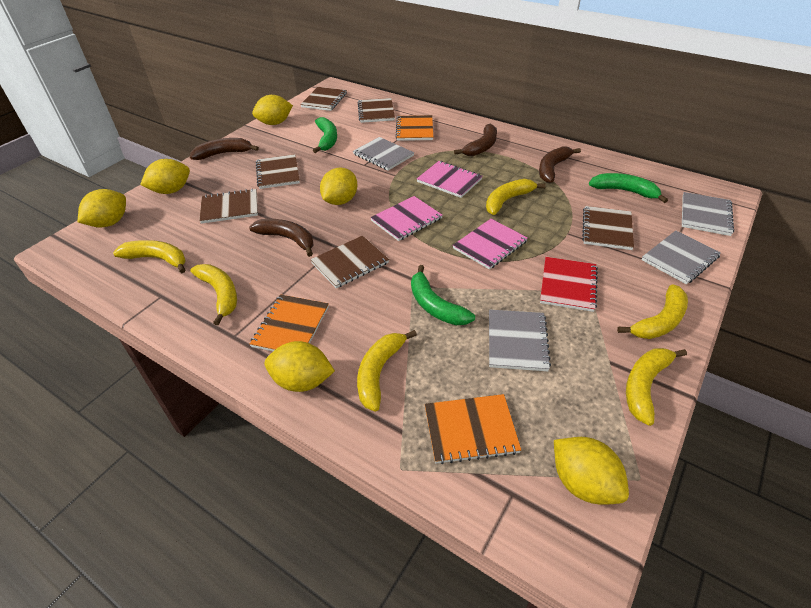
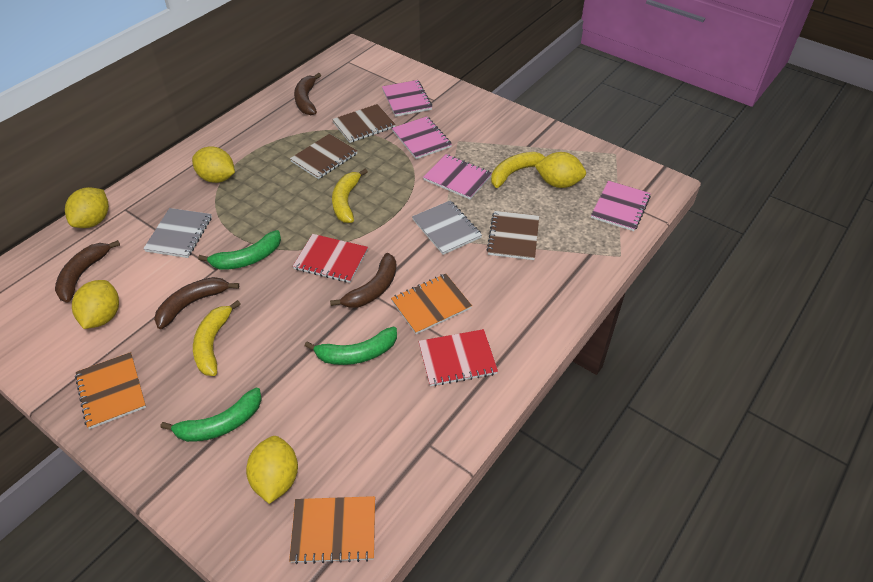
brown notebook: 6 -> 3
grey notebook: 4 -> 2
pink notebook: 3 -> 4
red notebook: 1 -> 2
yellow banana: 6 -> 3
yellow lemon: 6 -> 5

